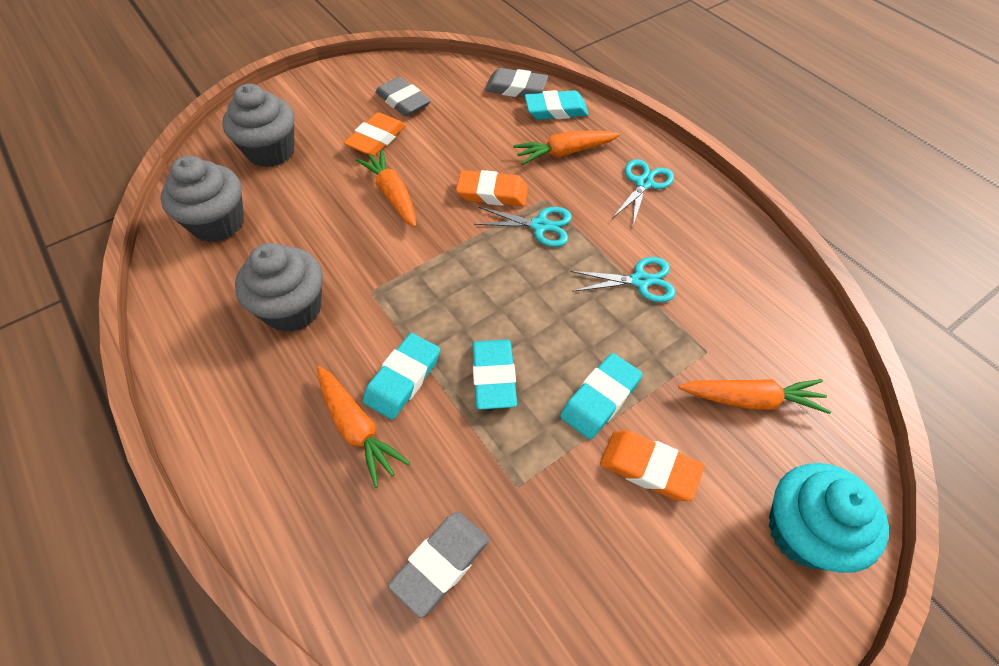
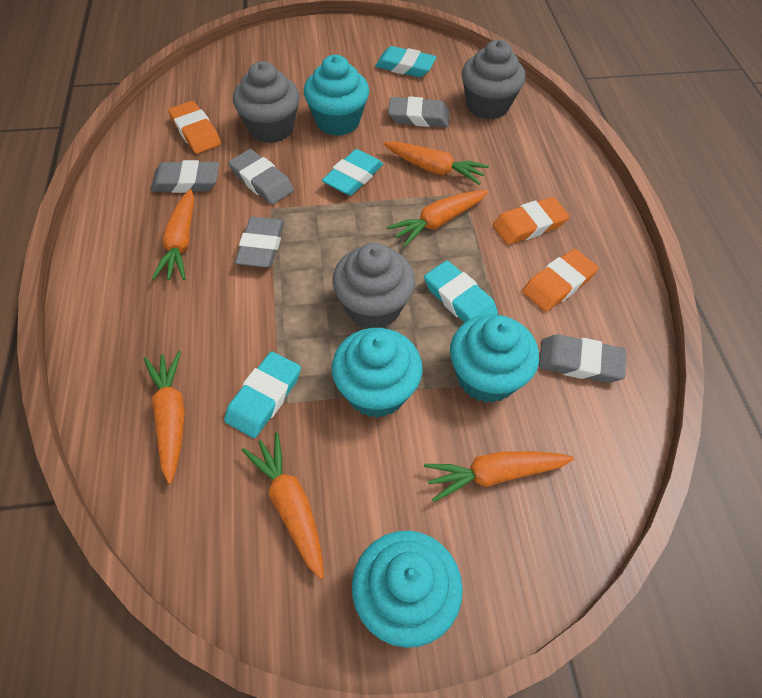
grey eraser: 3 -> 5
orange carrot: 4 -> 6
turquoise cupcake: 1 -> 4
turquoise scissors: 3 -> 0

